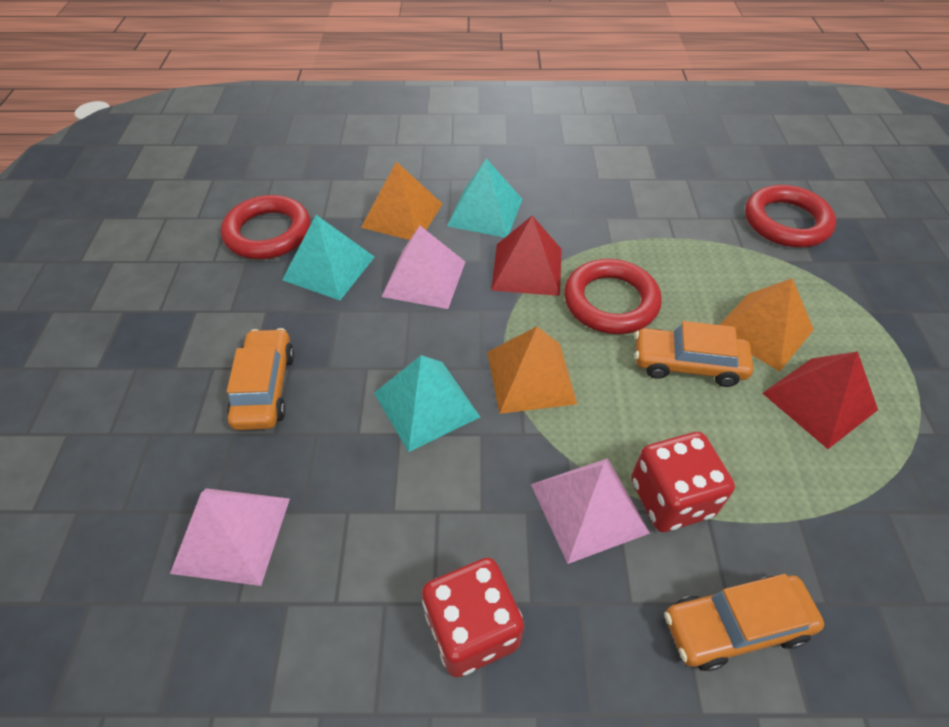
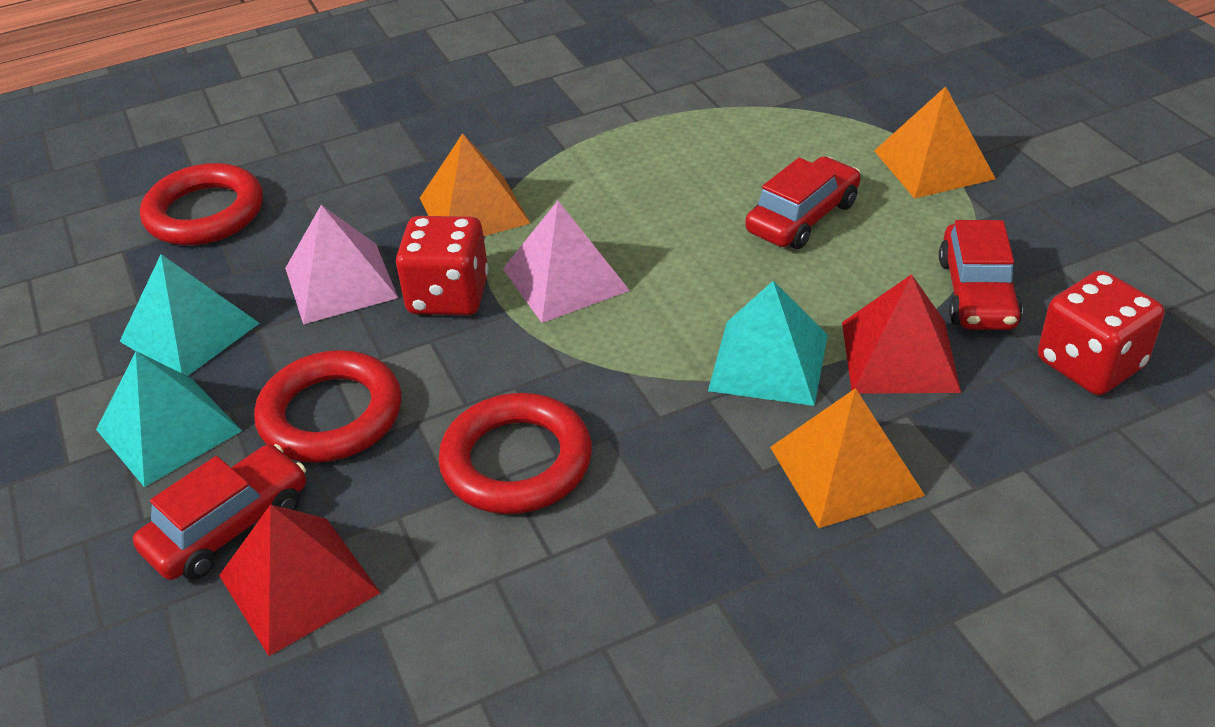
orange car: 3 -> 0
pink pyramid: 3 -> 2
red car: 0 -> 3

